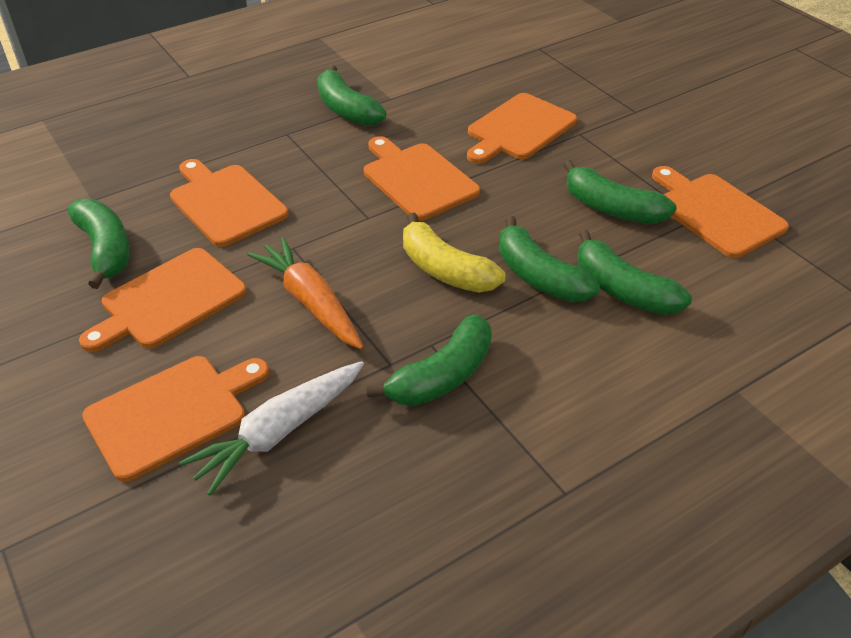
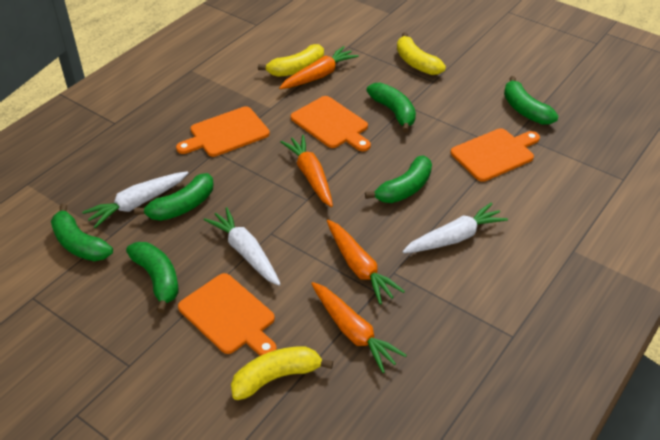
orange carrot: 1 -> 4
orange cutting board: 6 -> 4
white carrot: 1 -> 3
yellow banana: 1 -> 3

